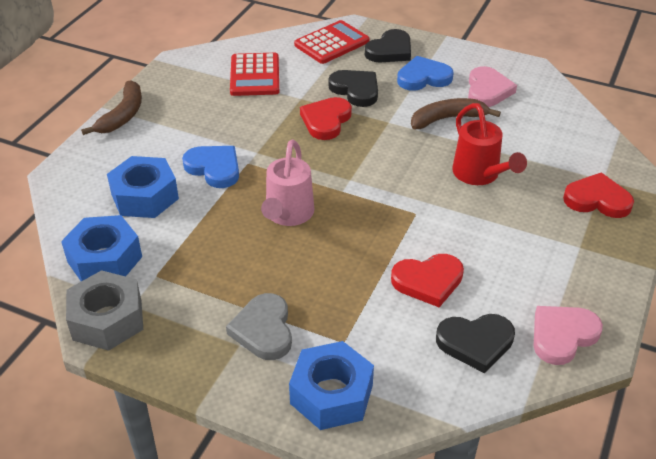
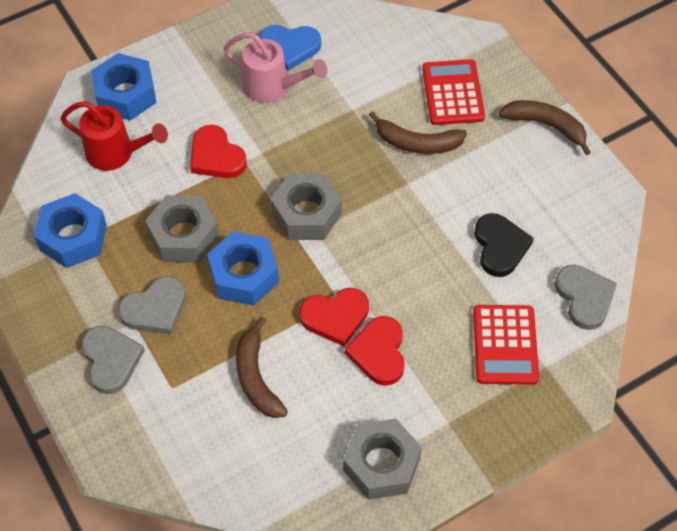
black heart: 3 -> 1
blue heart: 2 -> 1
brown banana: 2 -> 3
grey heart: 1 -> 3
grey nut: 1 -> 3
pink heart: 2 -> 0

